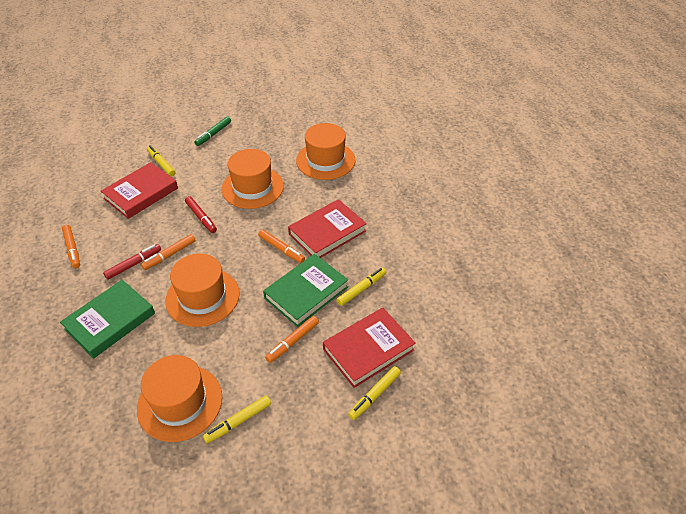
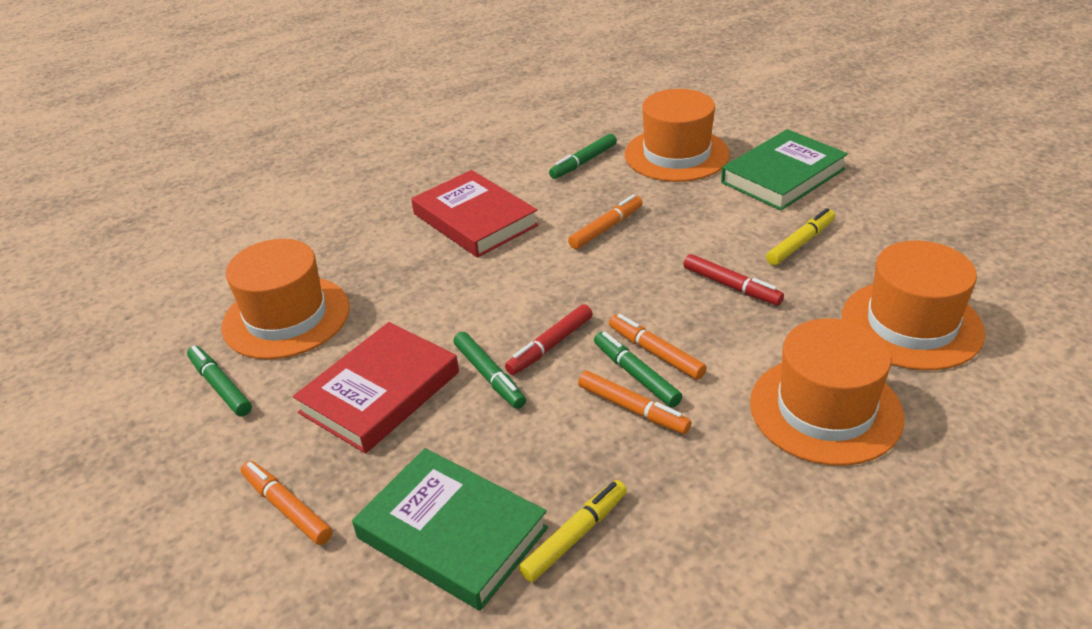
green marker: 1 -> 4
red book: 3 -> 2
yellow marker: 4 -> 2

